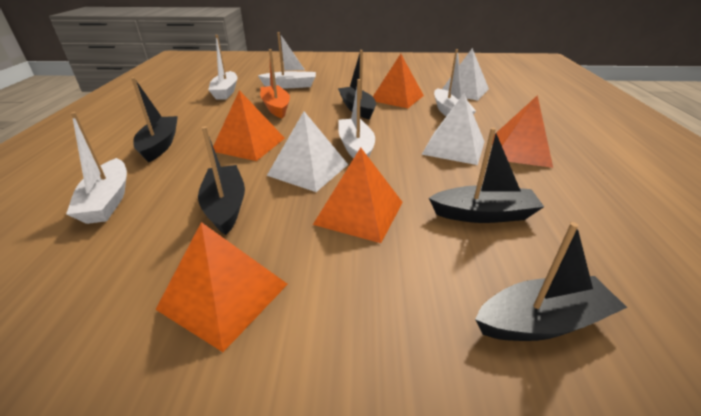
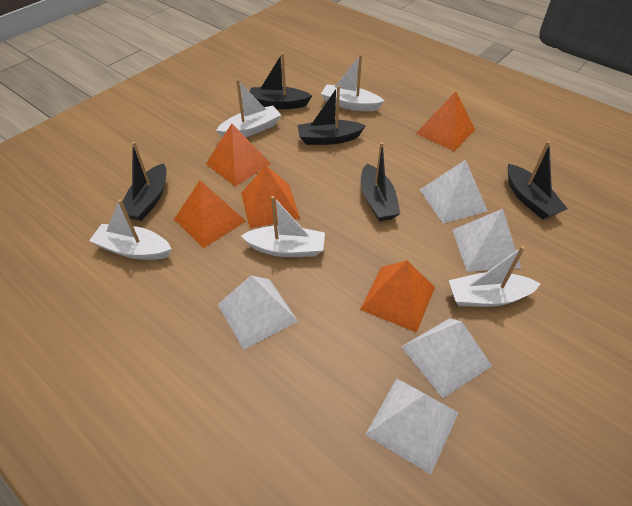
orange boat: 1 -> 0
white pyramid: 3 -> 5

